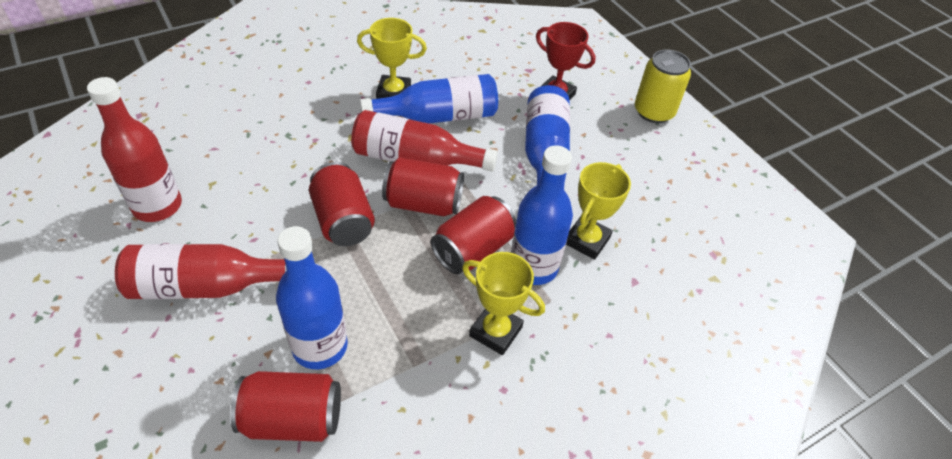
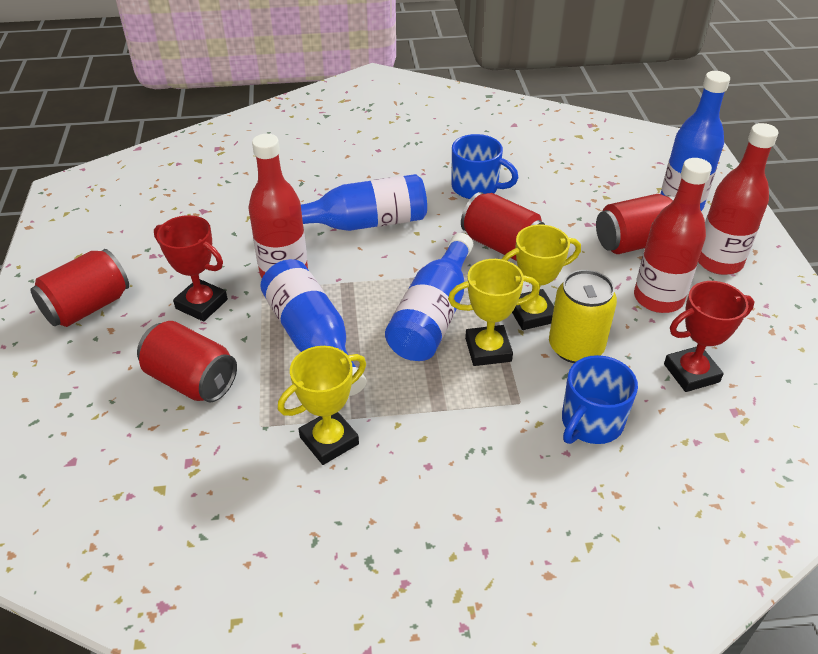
blue mug: 0 -> 2
red trophy: 1 -> 2

